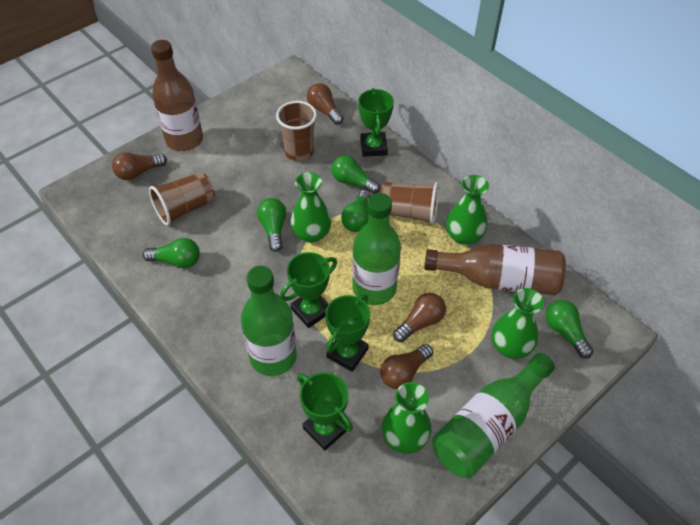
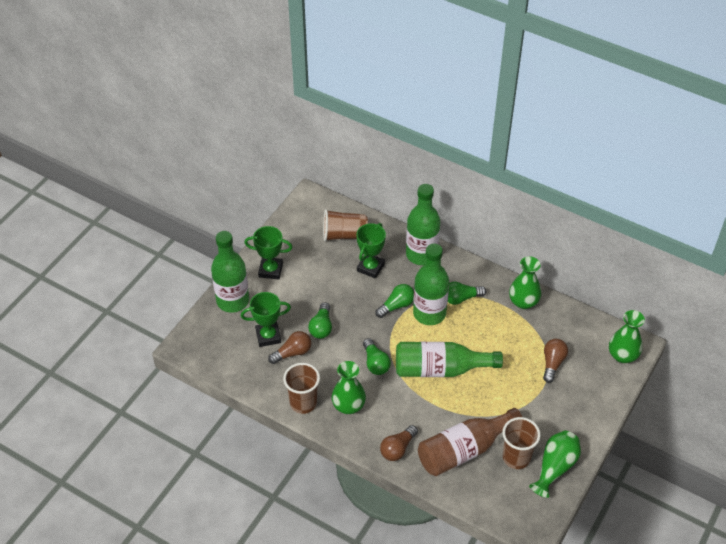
brown bottle: 2 -> 1
brown light bulb: 4 -> 3
green bottle: 3 -> 4
green light bulb: 5 -> 4
green trophy: 4 -> 3

